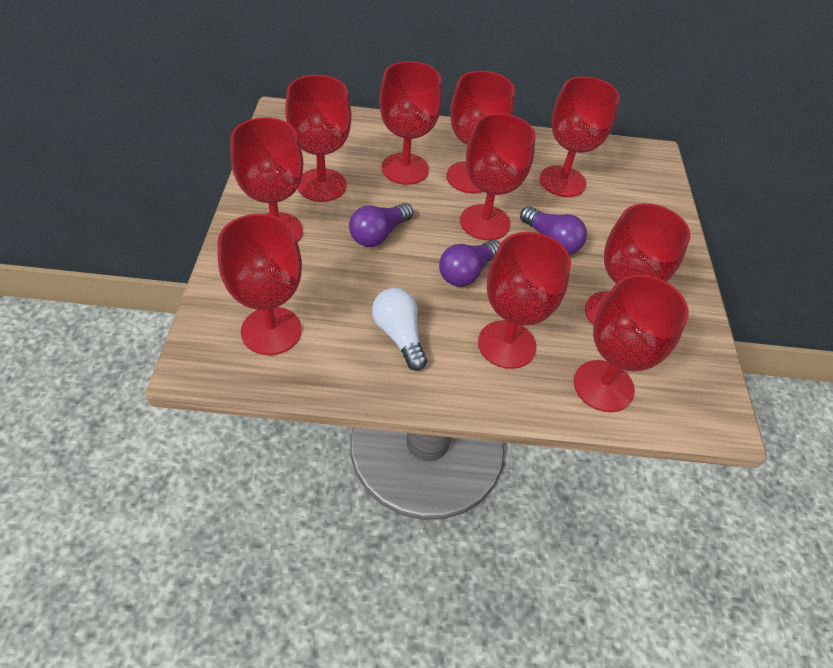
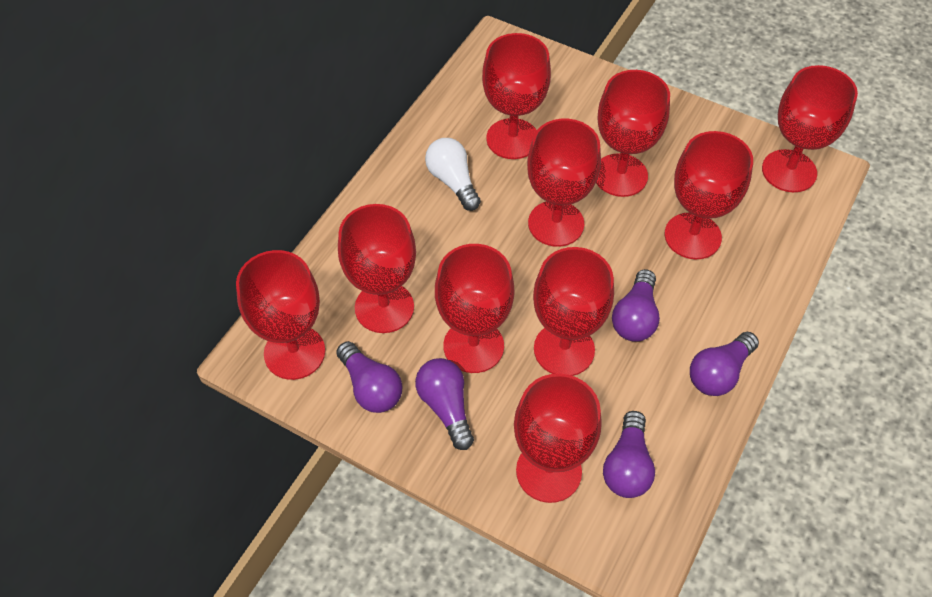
purple light bulb: 3 -> 5

